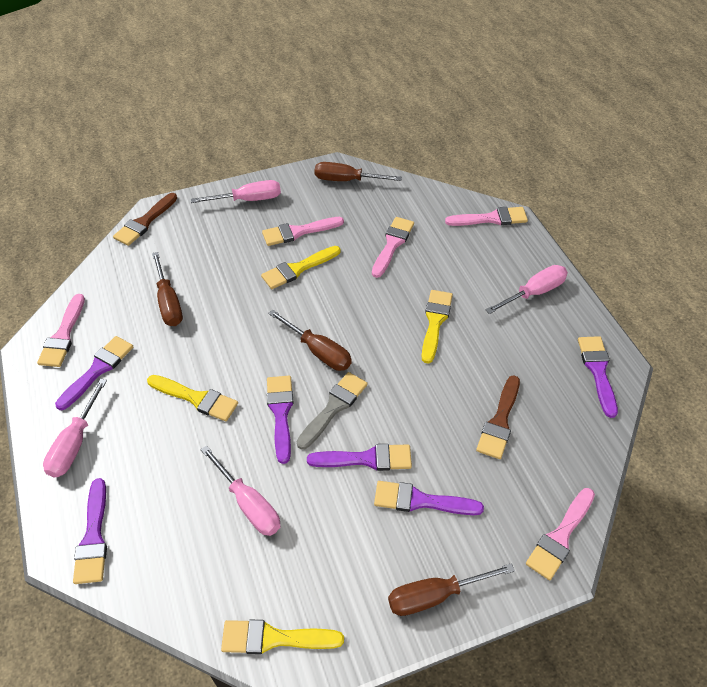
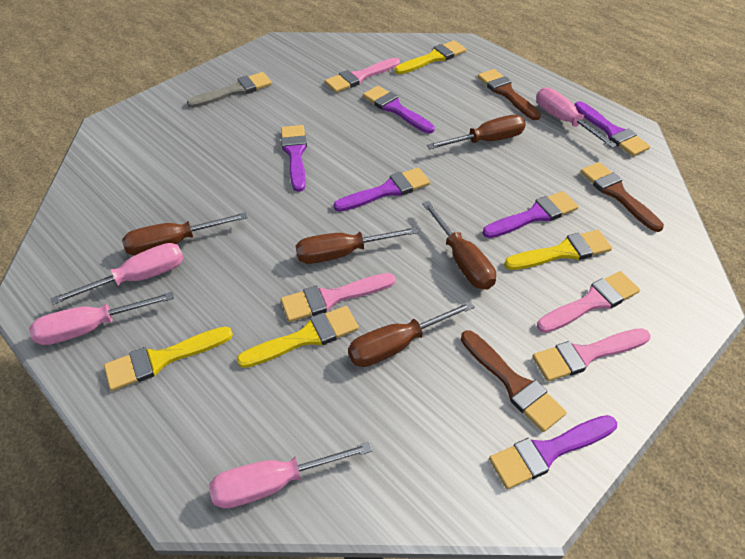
brown brush: 2 -> 3
brown screwdriver: 4 -> 5
pink brush: 5 -> 4

